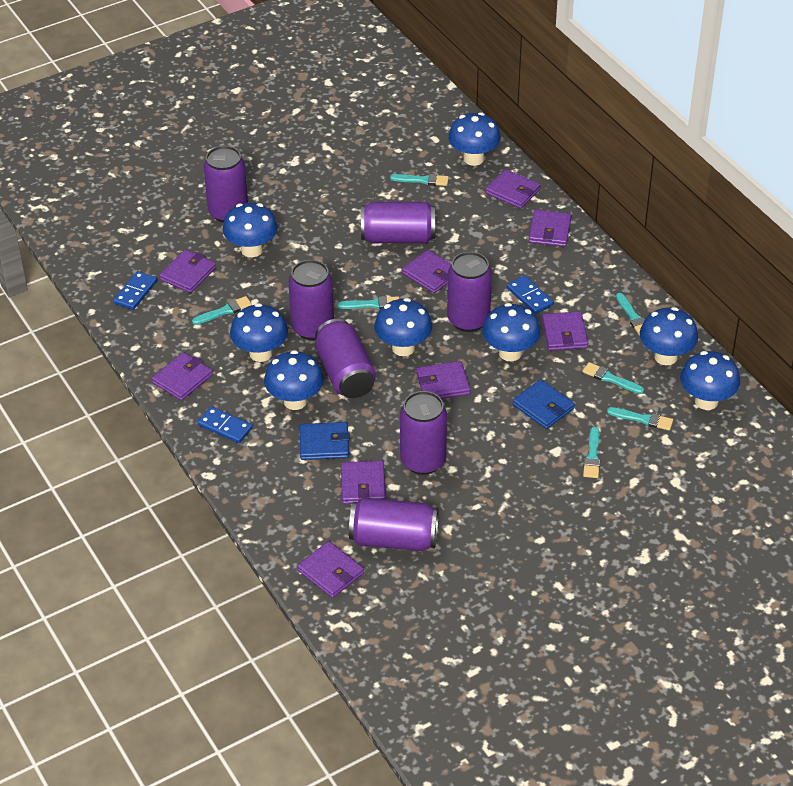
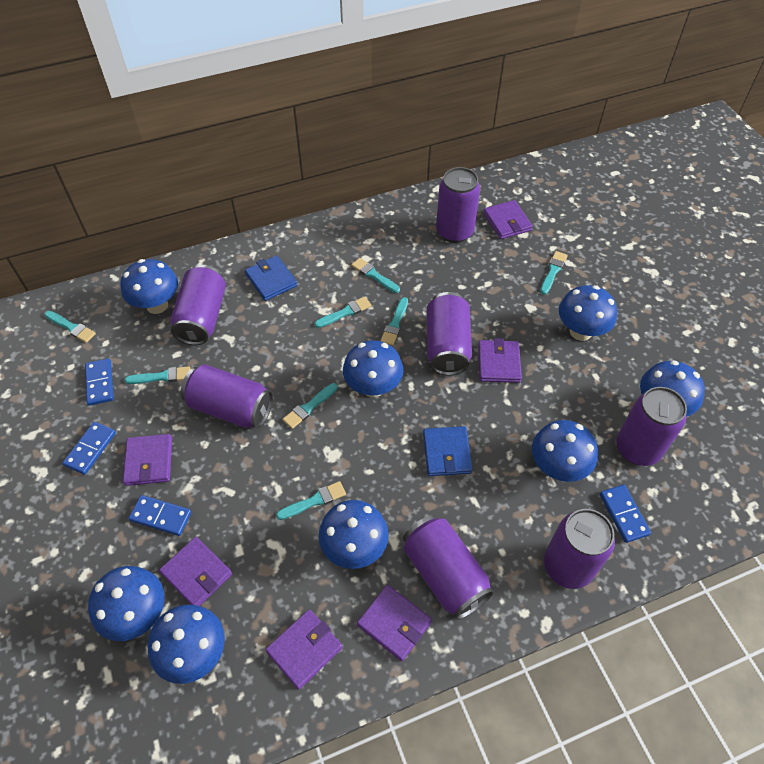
blue domino: 3 -> 4
purple wallet: 9 -> 6
turquoise brush: 7 -> 8

